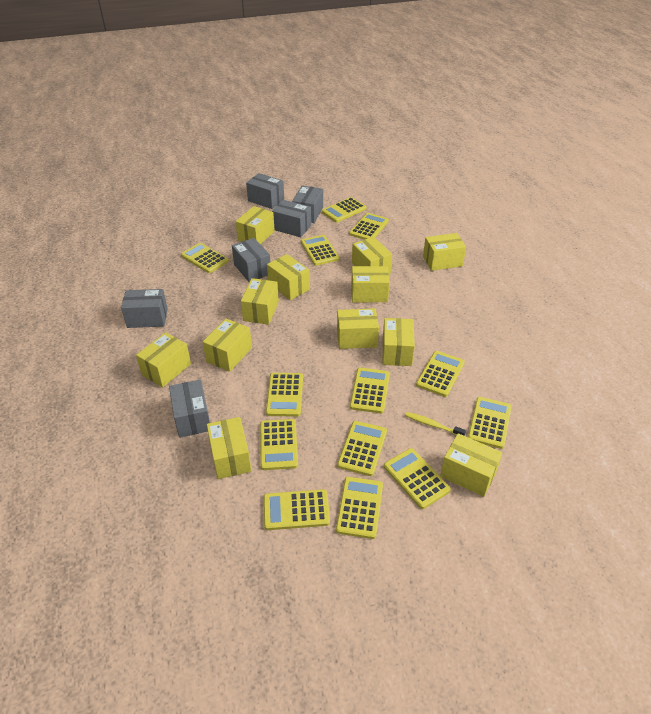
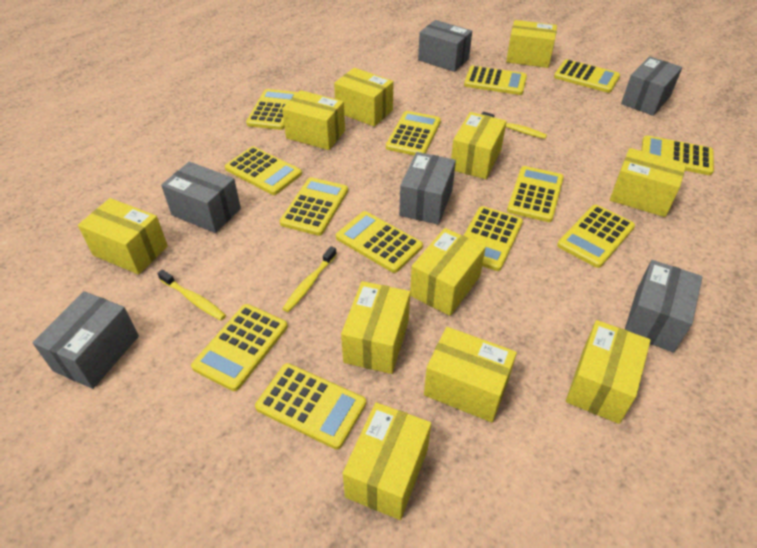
yellow box: 12 -> 11
yellow toothbrush: 1 -> 3

